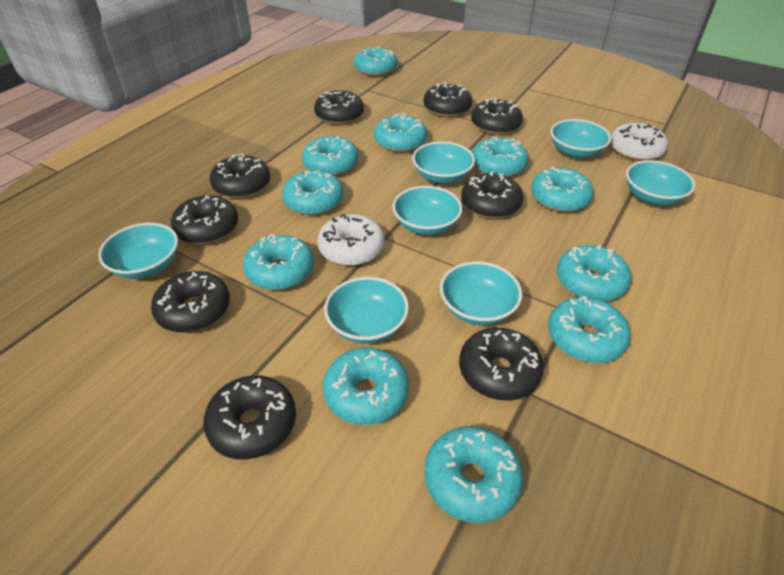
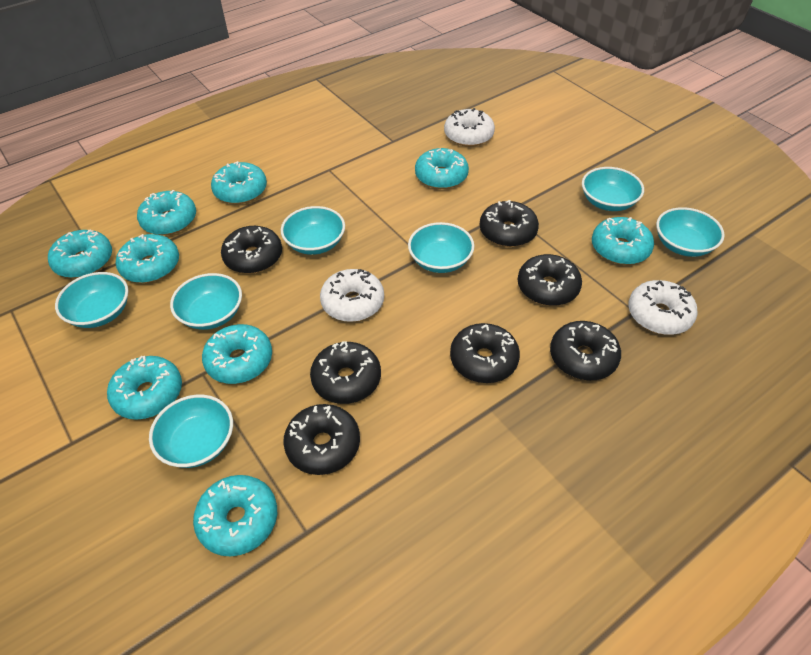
black donut: 9 -> 7
turquoise donut: 11 -> 9
white donut: 2 -> 3

